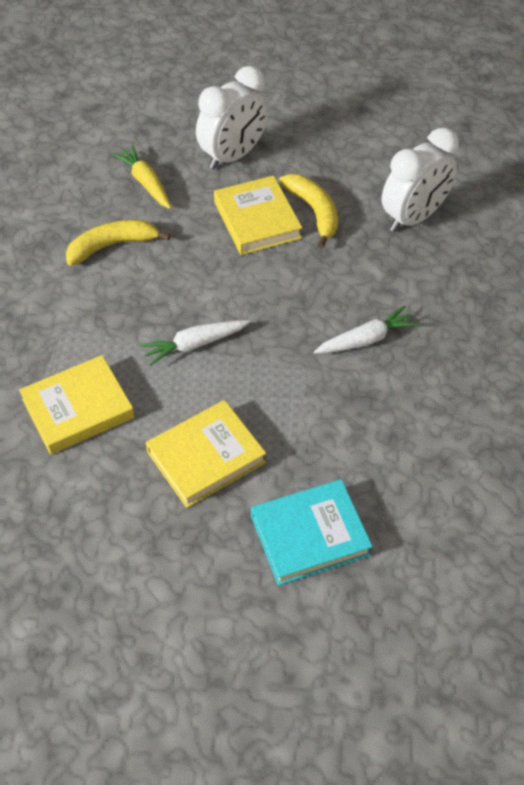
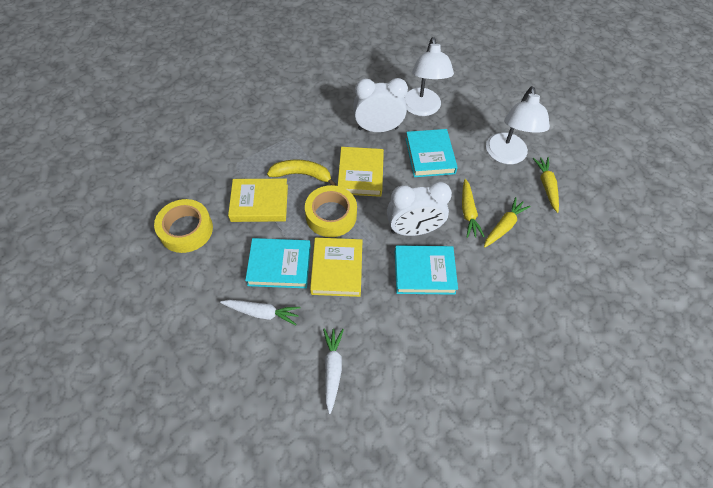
turquoise book: 1 -> 3
white lamp: 0 -> 2
yellow banana: 2 -> 1
yellow carrot: 1 -> 3
yellow tape: 0 -> 2

